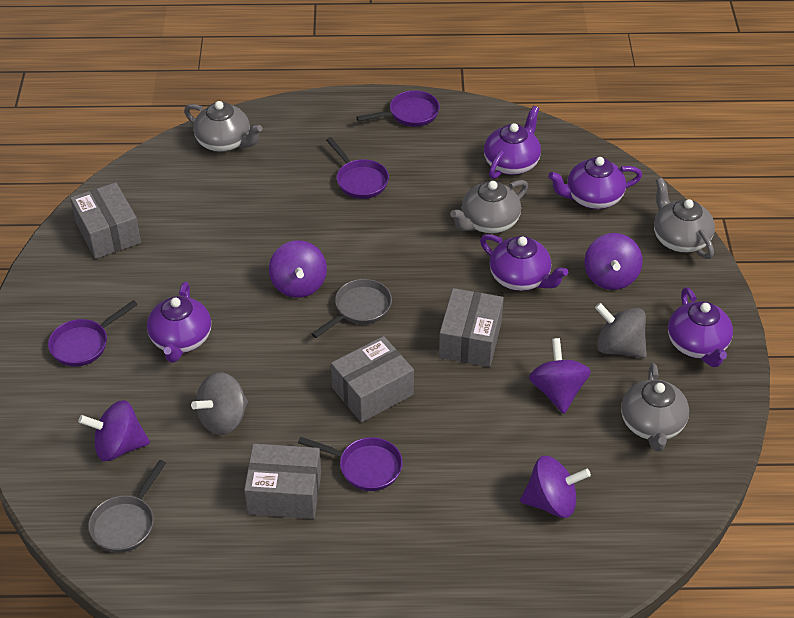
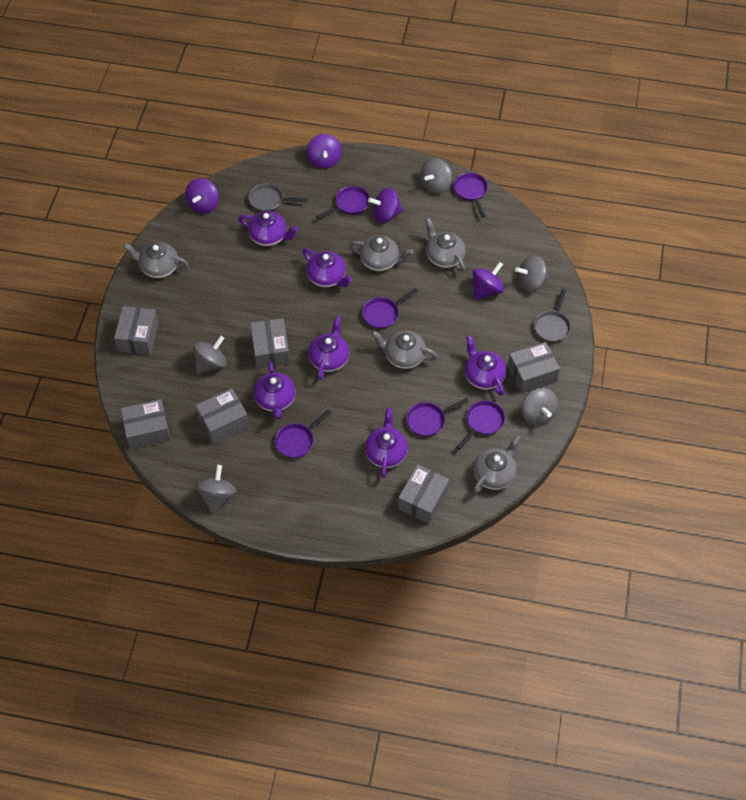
grey box: 4 -> 6
grey spinning top: 2 -> 5
grey teapot: 4 -> 5
purple pan: 4 -> 6
purple spinning top: 5 -> 4
purple teapot: 5 -> 6

